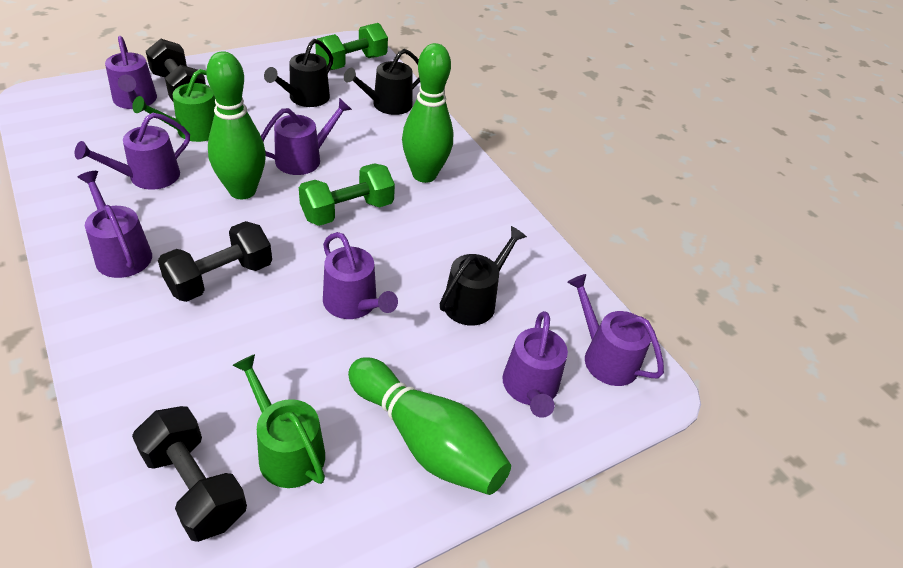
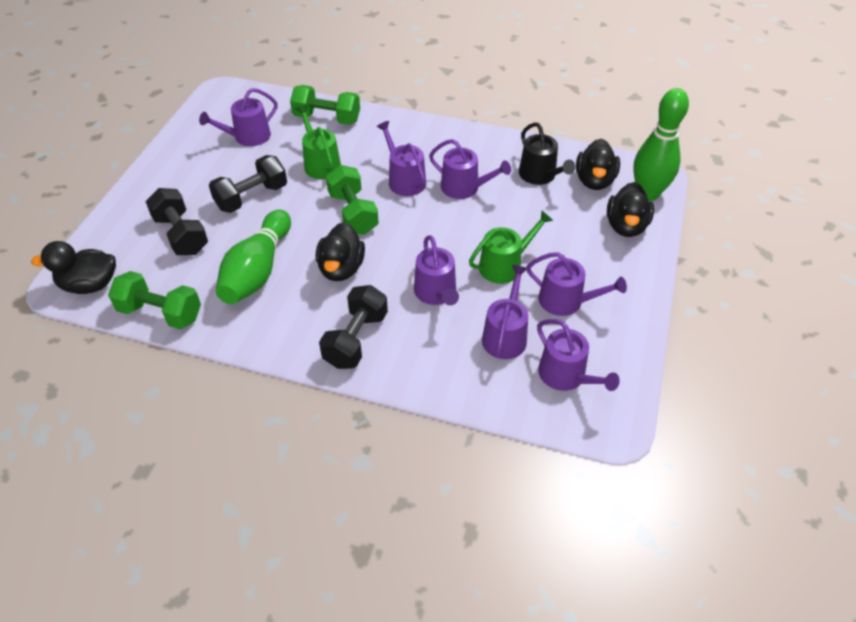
black duck: 0 -> 4
black watering can: 3 -> 1
green bowling pin: 3 -> 2
green dumbbell: 2 -> 3

